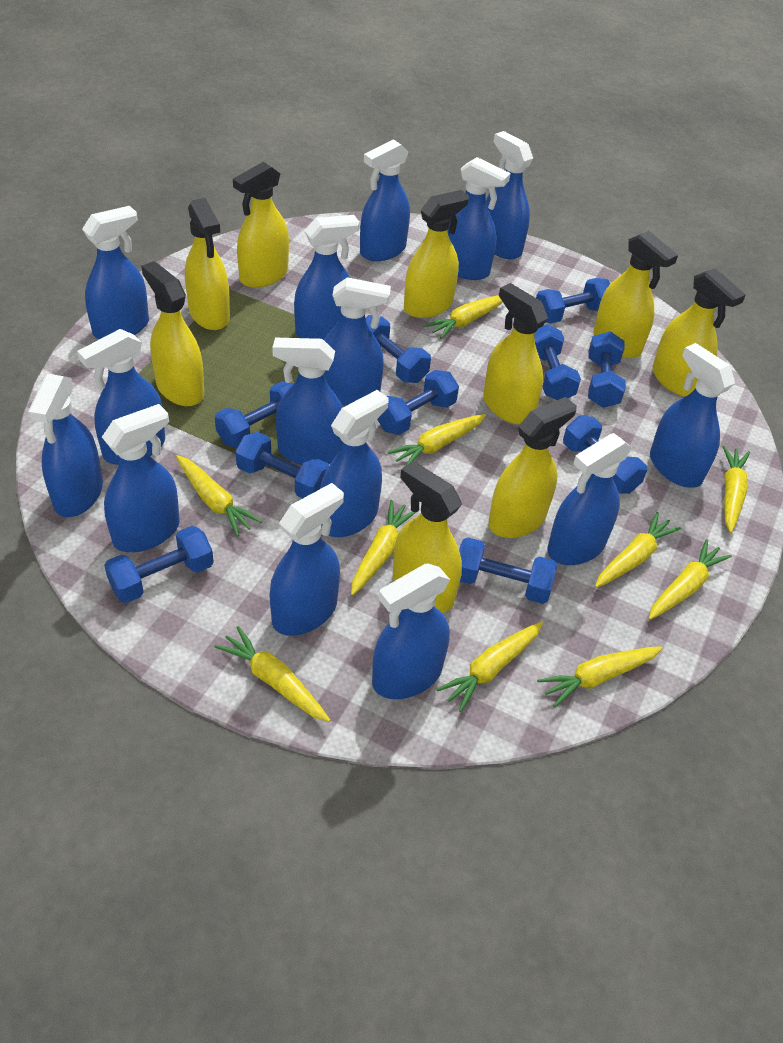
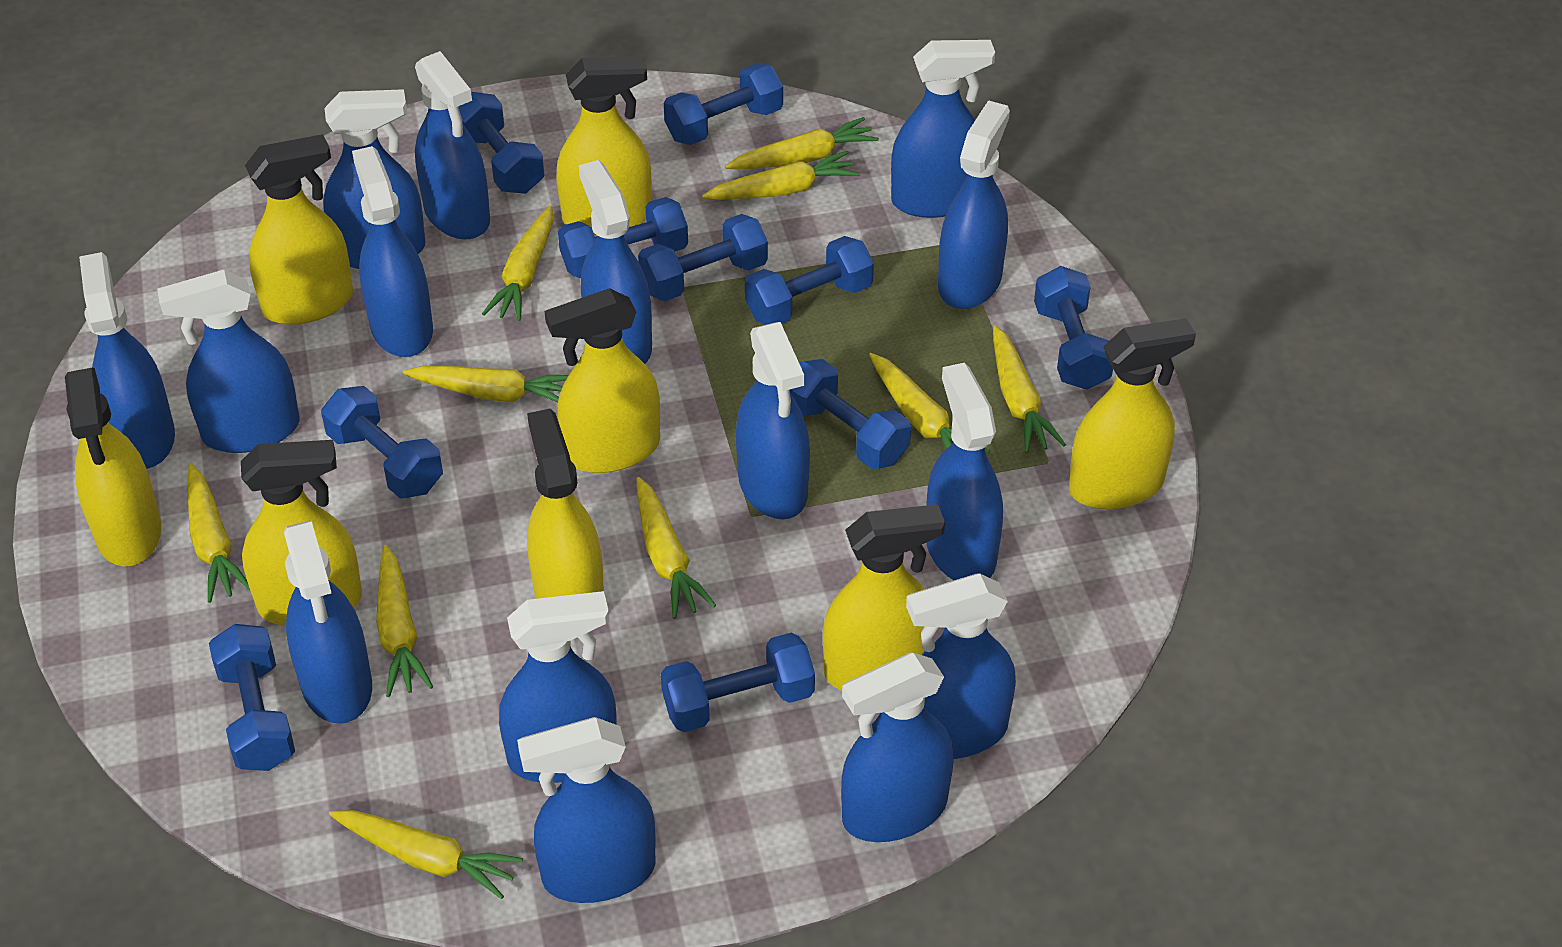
yellow spray bottle: 9 -> 8

